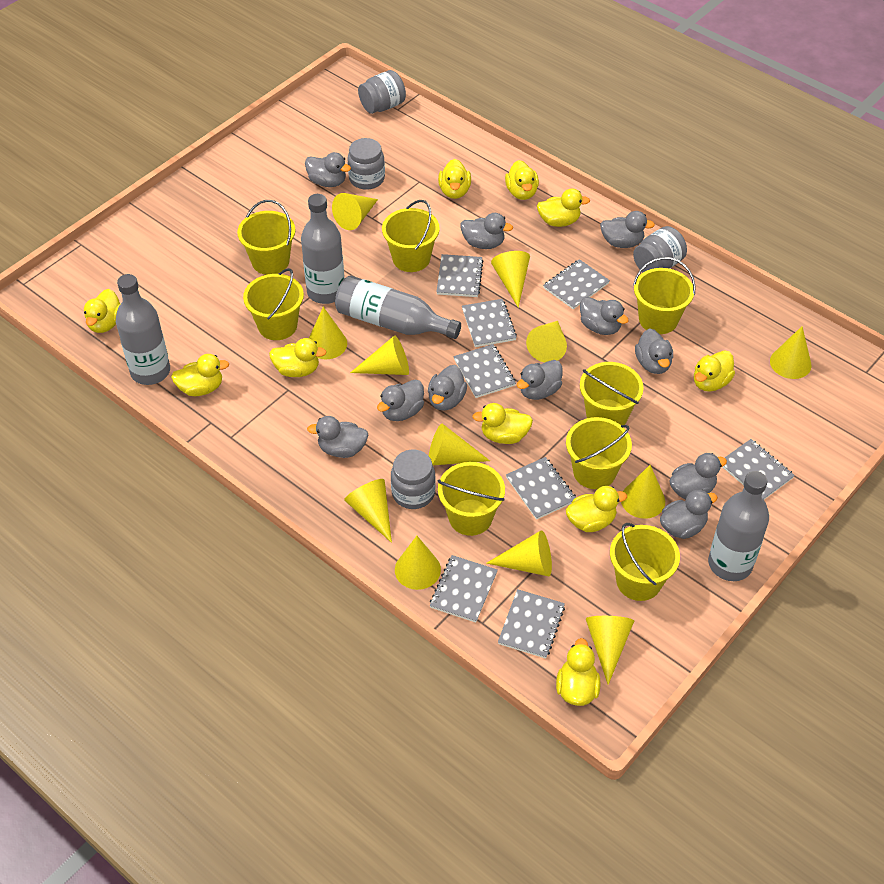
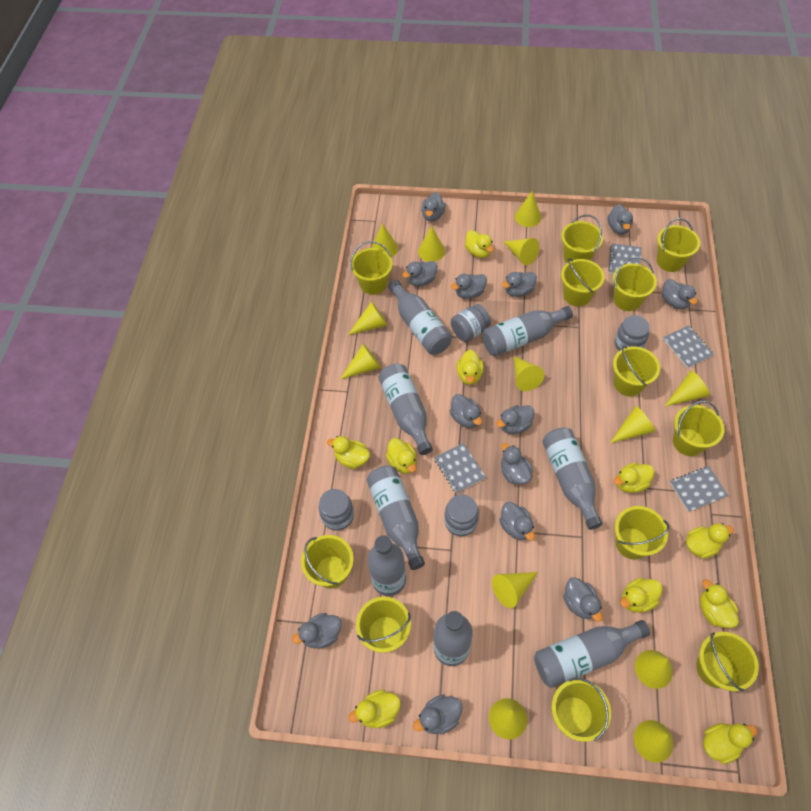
grey bottle: 4 -> 8
grey duck: 11 -> 13
grey notebook: 8 -> 4
yellow bucket: 8 -> 12
yellow cone: 12 -> 13

